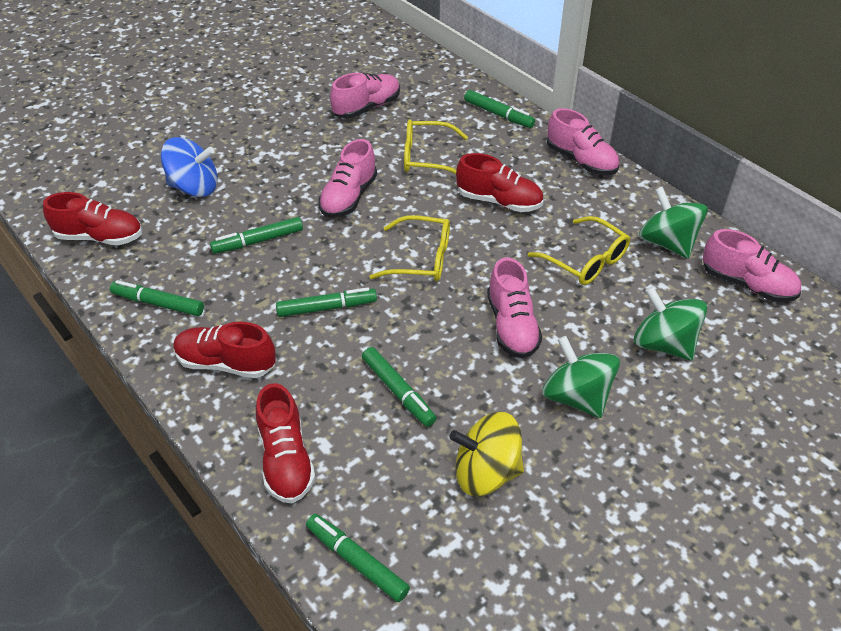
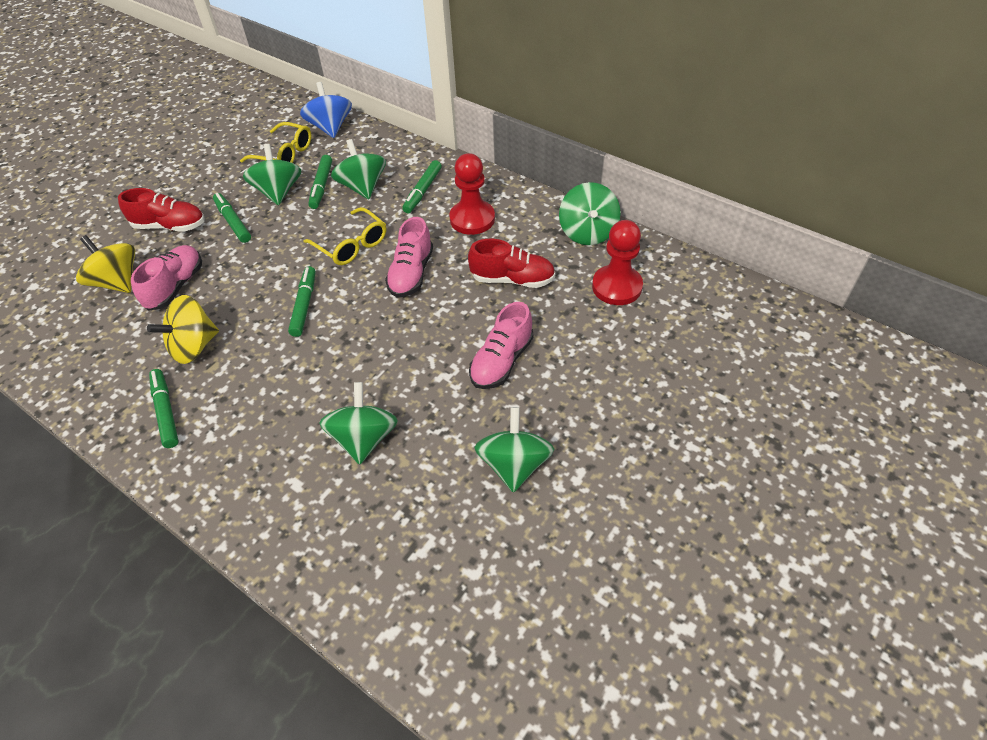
green marker: 6 -> 5
green spinning top: 3 -> 5
pink shoe: 5 -> 3
red pawn: 0 -> 2
red shoe: 4 -> 2
yellow glasses: 3 -> 2
yellow spinning top: 1 -> 2

